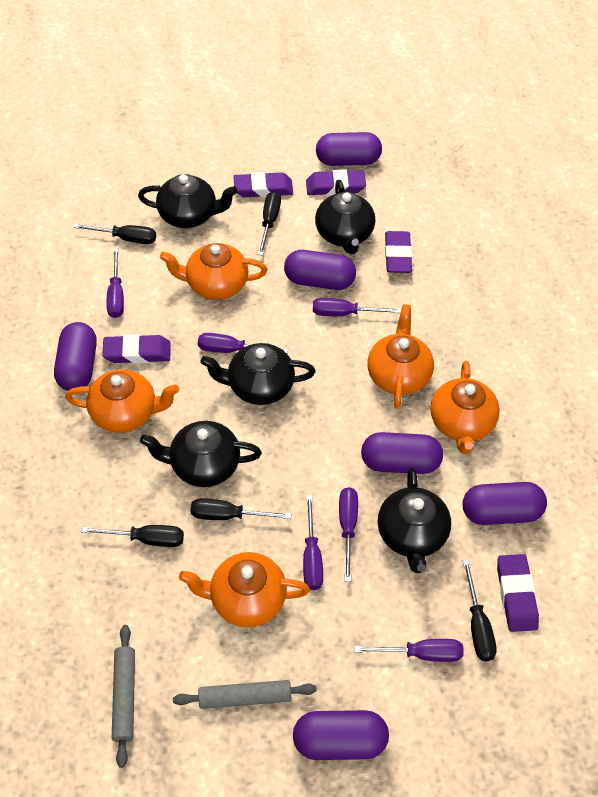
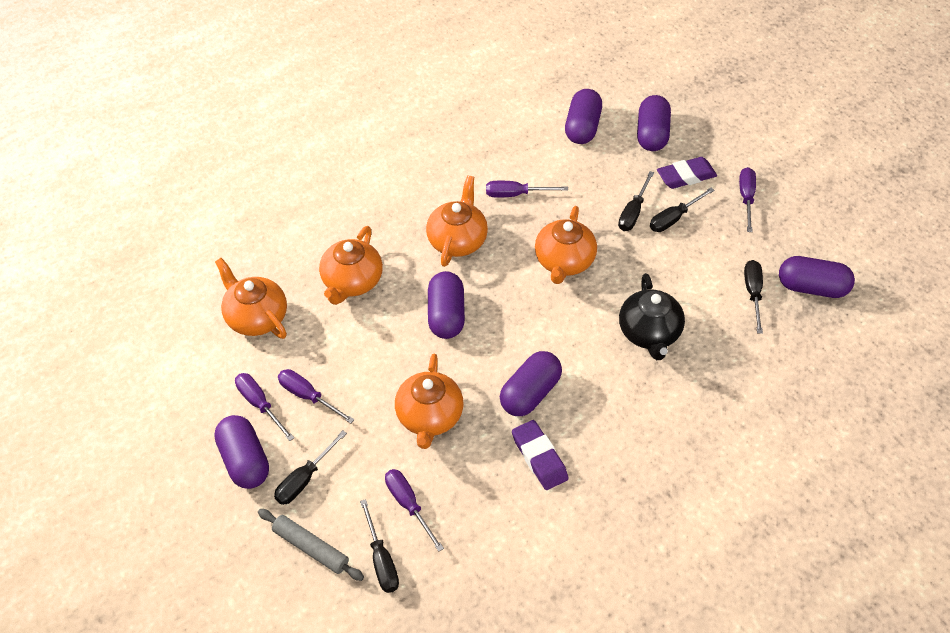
black teapot: 5 -> 1
grey rolling pin: 2 -> 1
purple eraser: 5 -> 2
purple screwdriver: 6 -> 5

